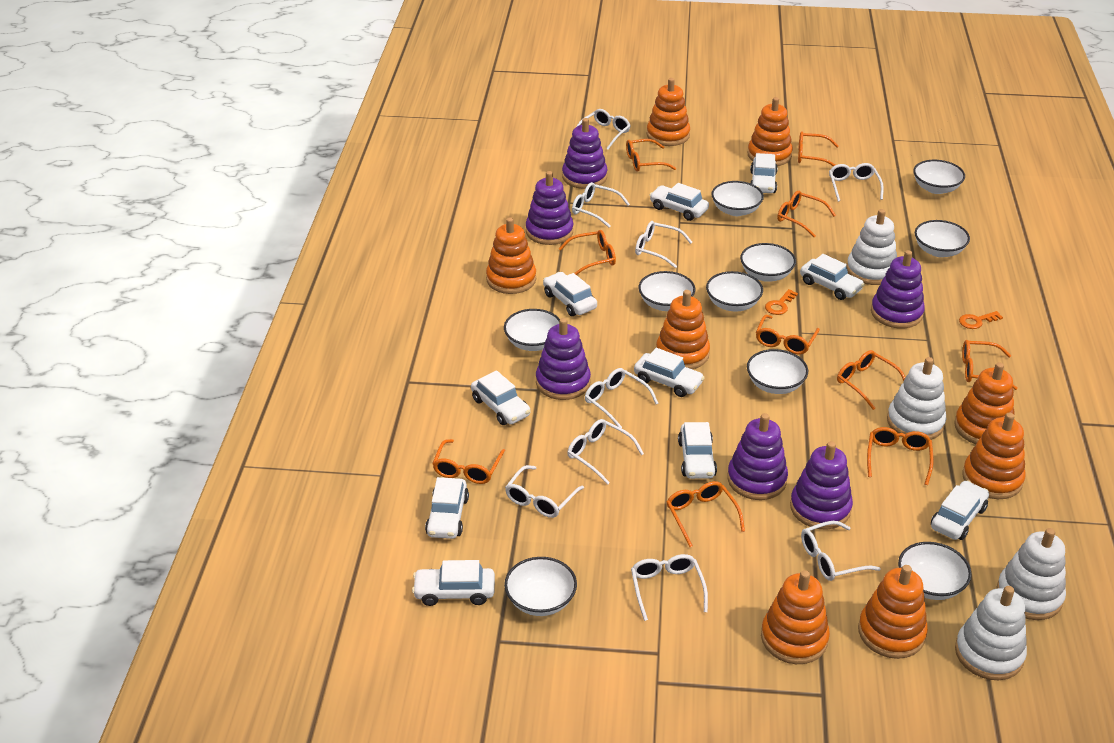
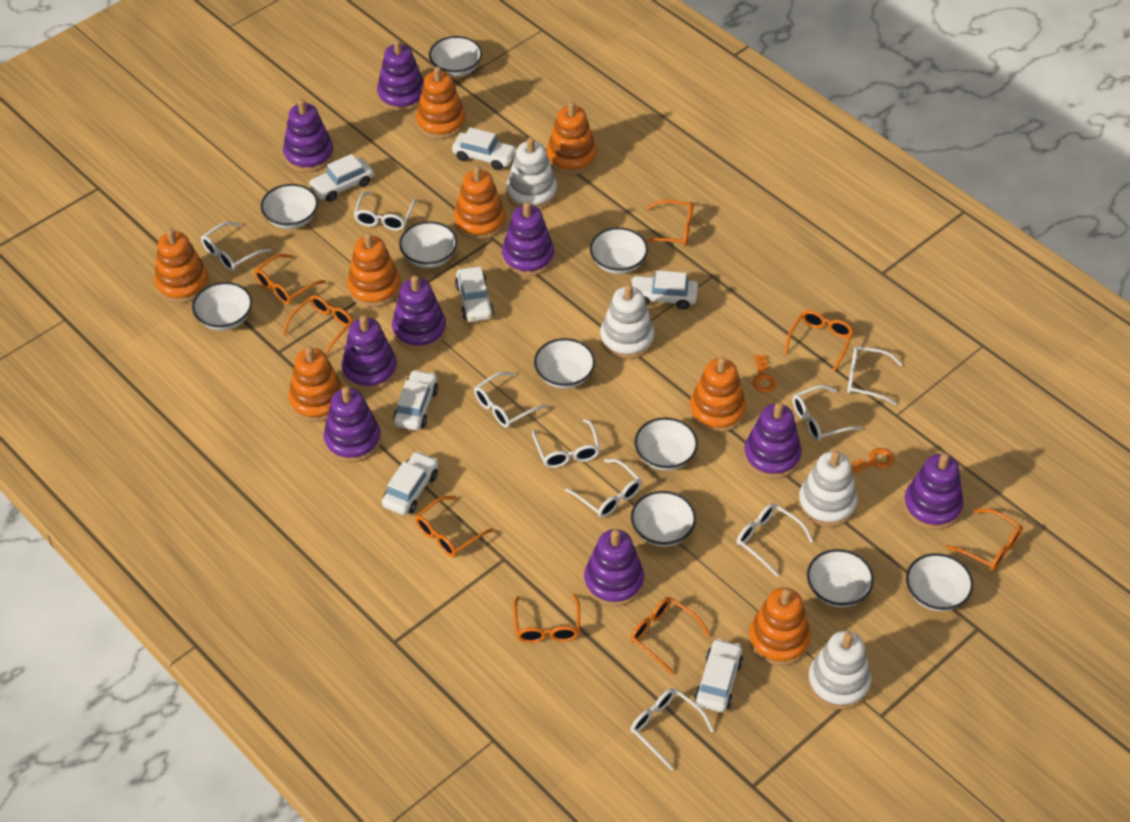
orange glasses: 10 -> 8
purple stacking toy: 6 -> 9
white car: 10 -> 7

